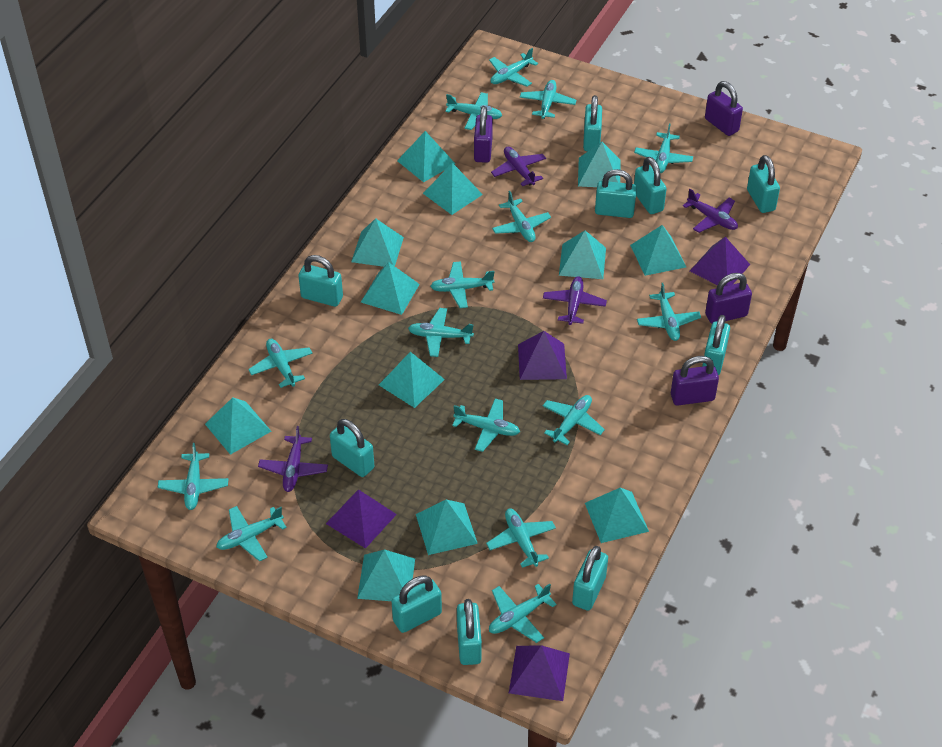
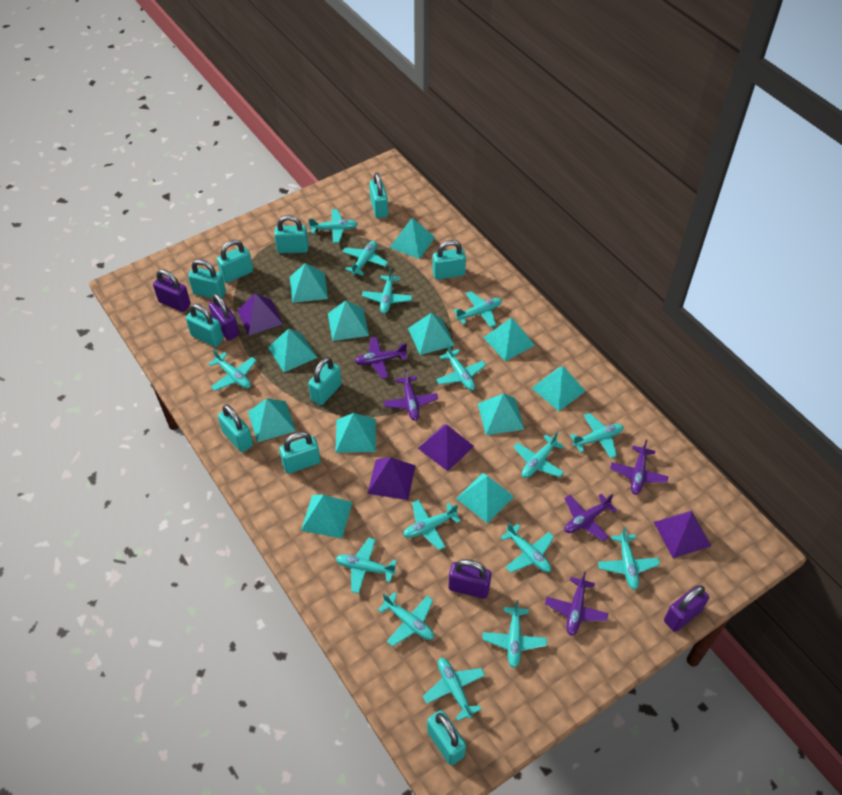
purple plane: 4 -> 5

